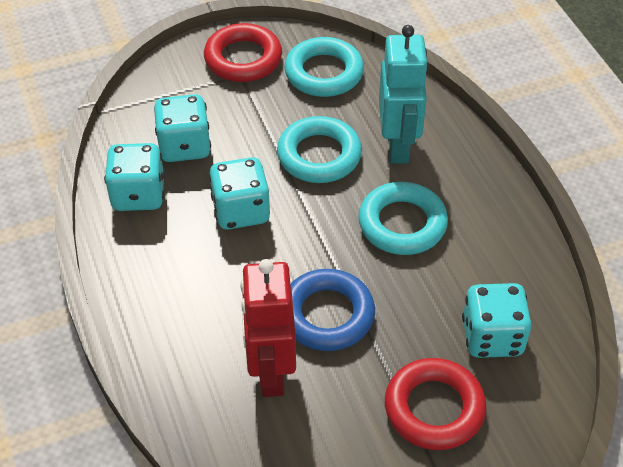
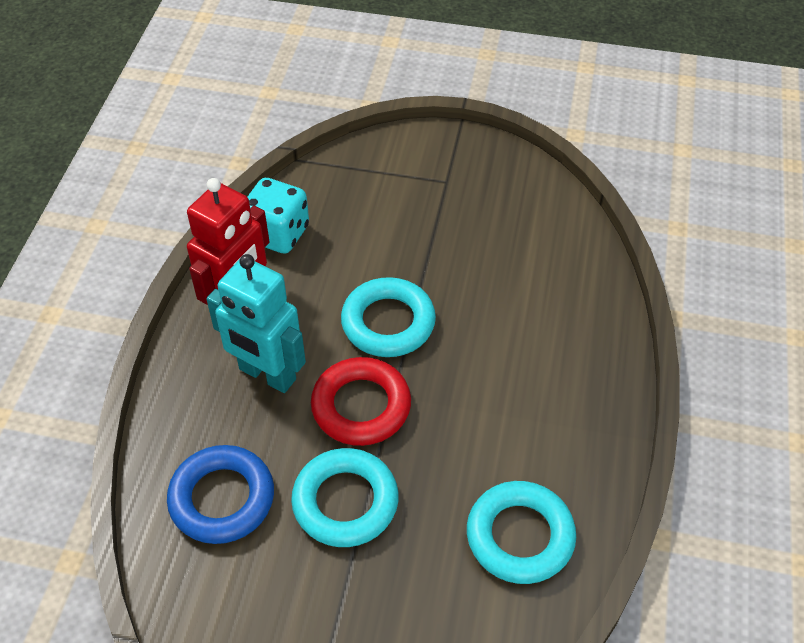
red ring: 2 -> 1
turquoise dice: 4 -> 1

